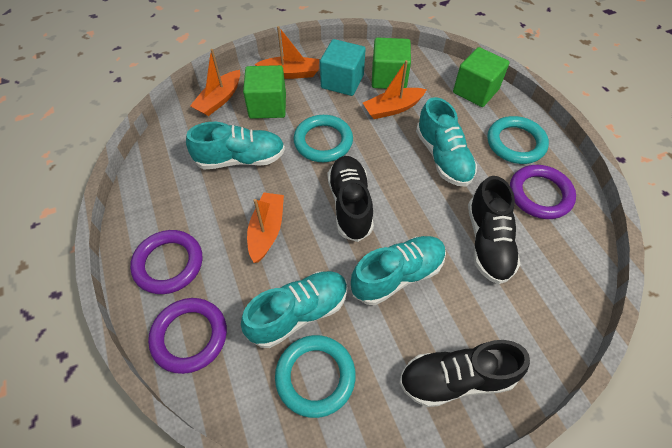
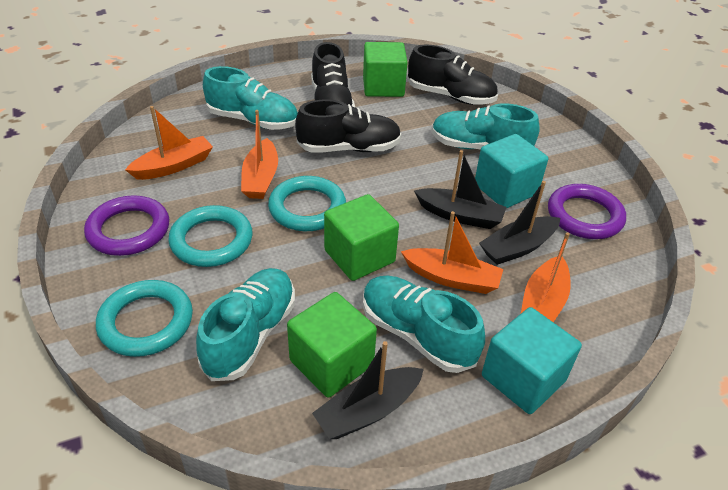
black boat: 0 -> 3
purple ring: 3 -> 2
turquoise cube: 1 -> 2

